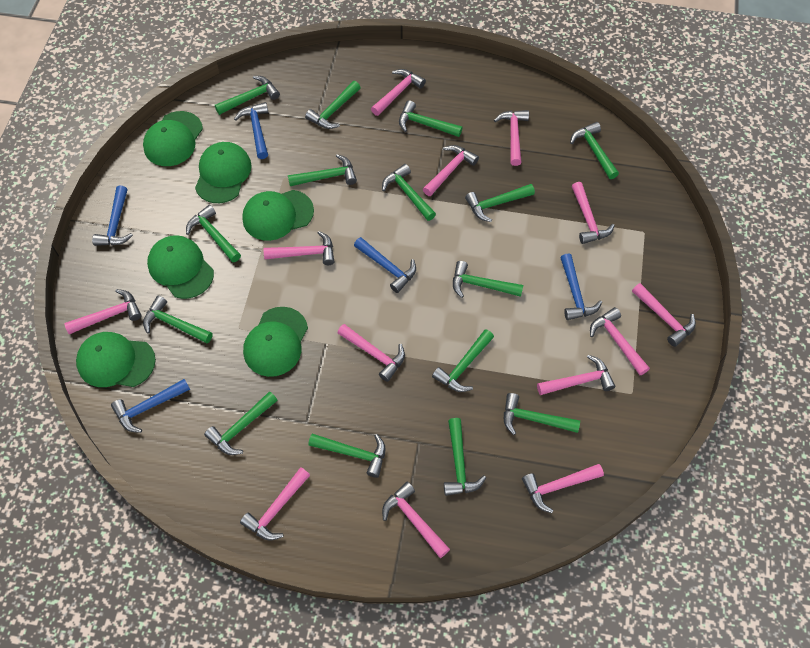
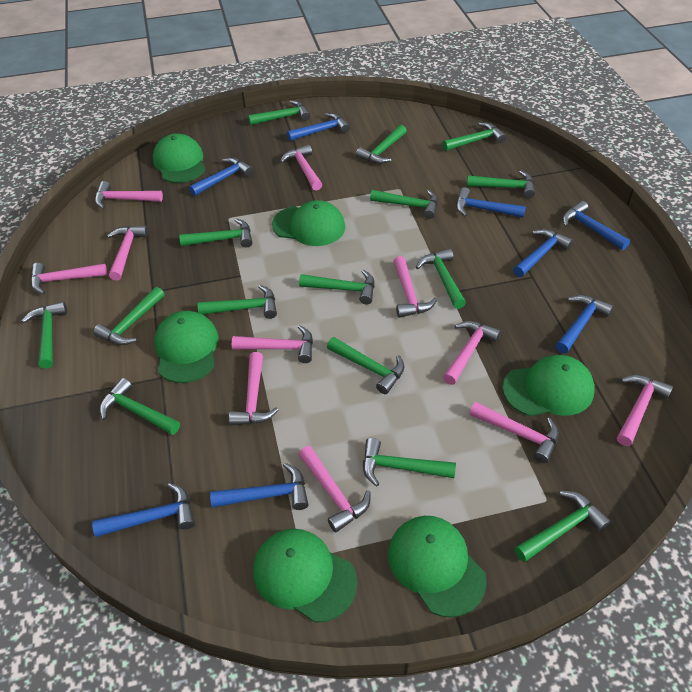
blue hammer: 5 -> 8
pink hammer: 13 -> 11

